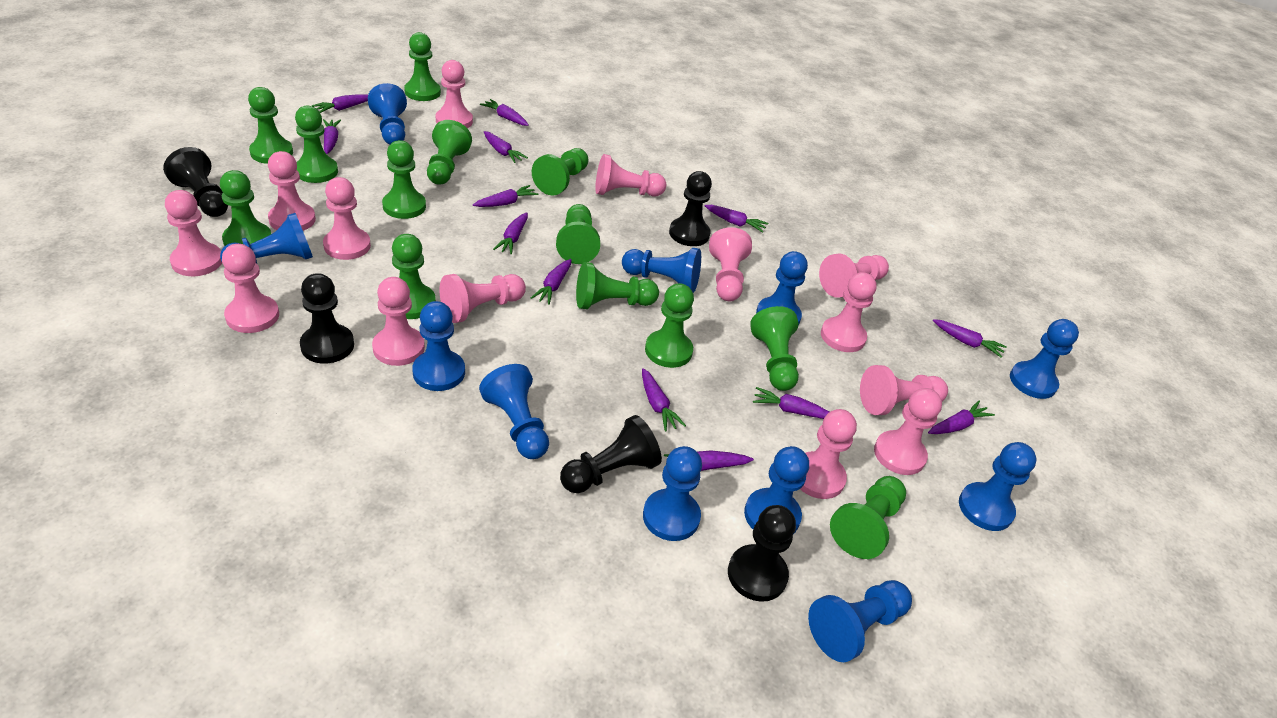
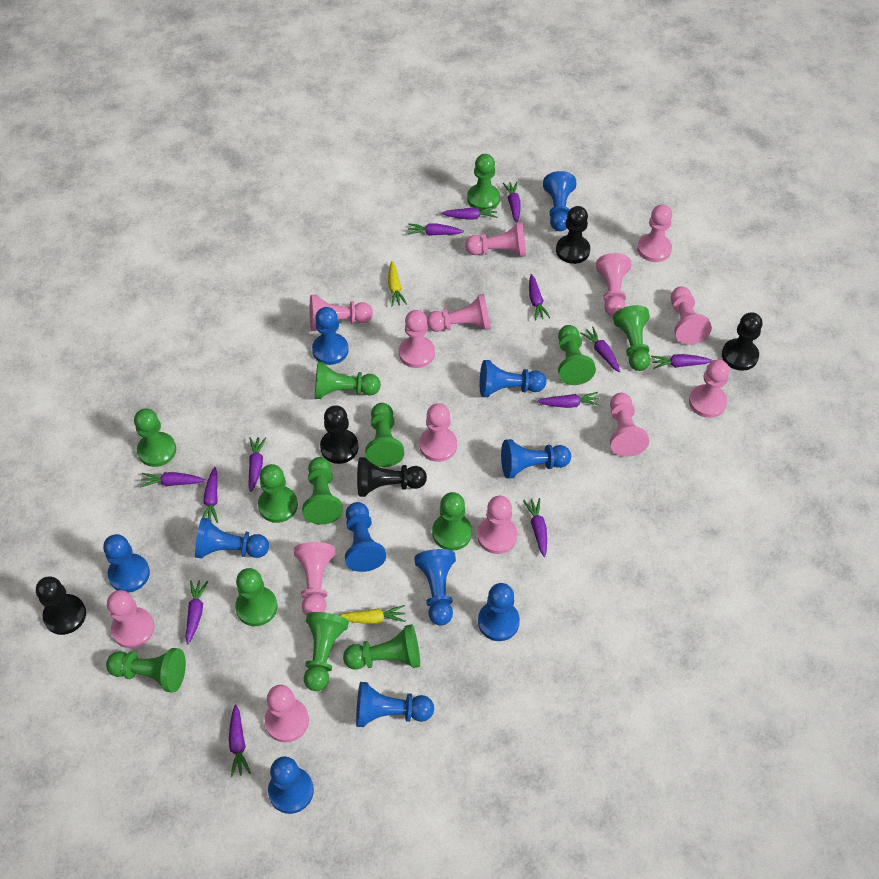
yellow carrot: 0 -> 2

